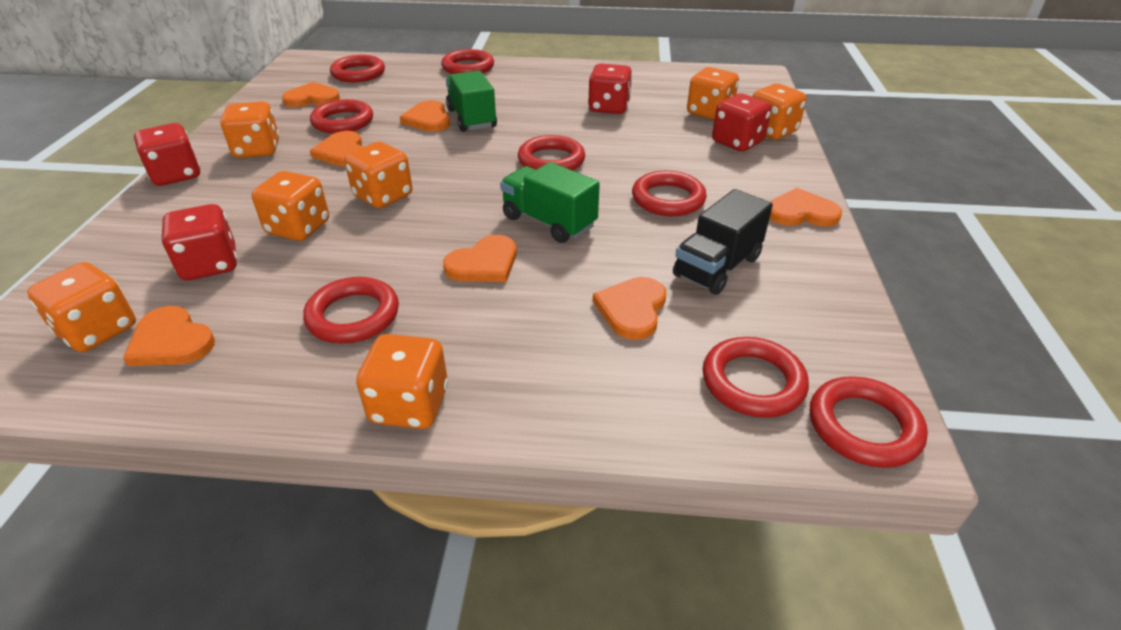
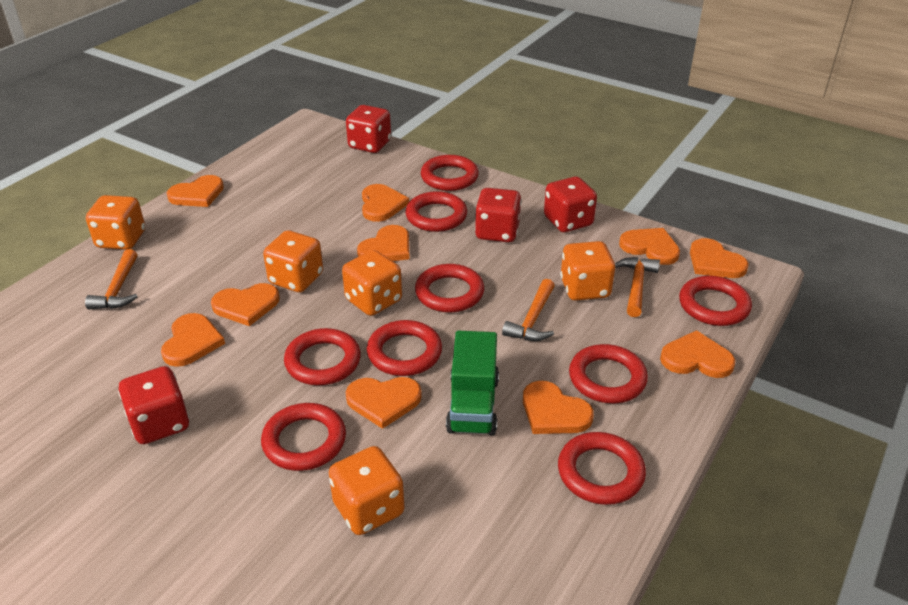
black truck: 1 -> 0
green truck: 2 -> 1
orange dice: 7 -> 5
orange hammer: 0 -> 3
orange heart: 7 -> 10
red ring: 8 -> 9

